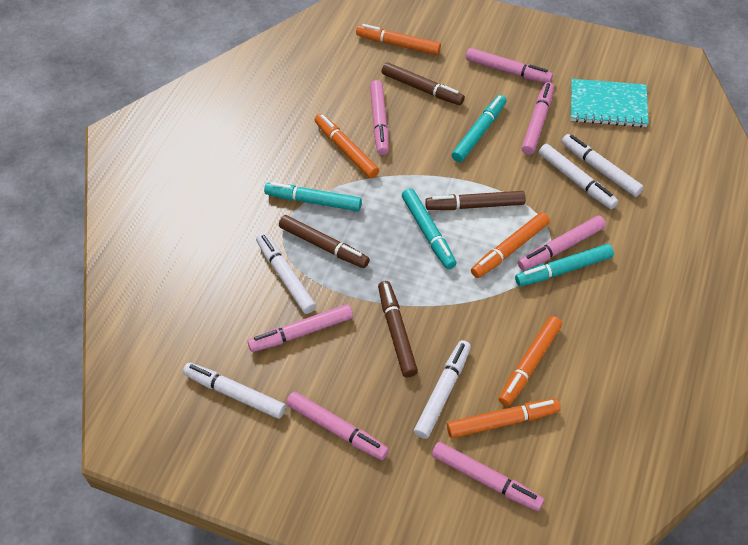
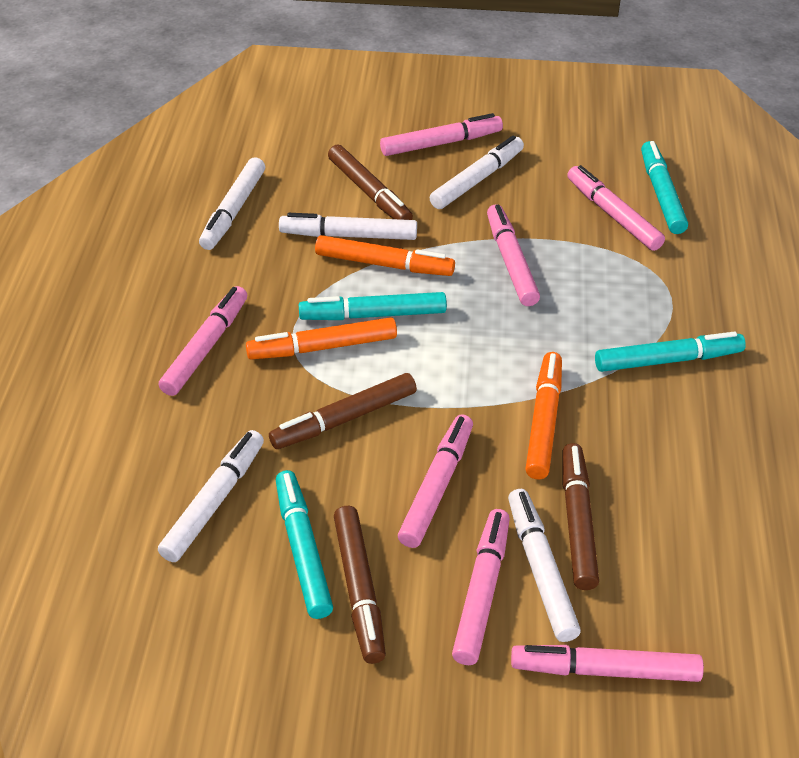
orange marker: 5 -> 3
turquoise notebook: 1 -> 0

